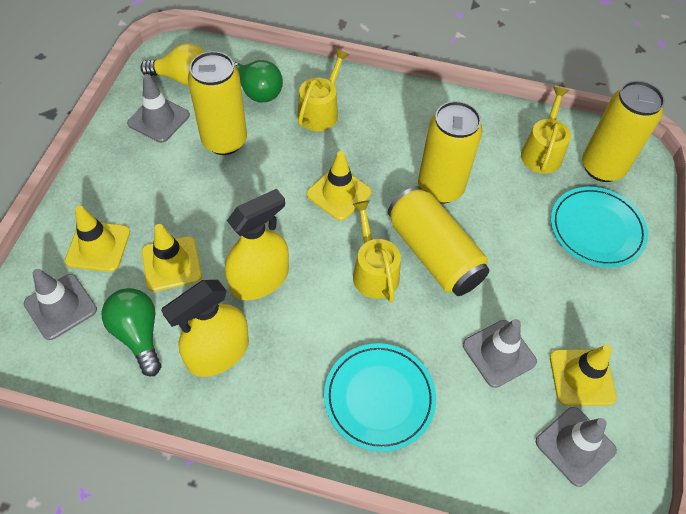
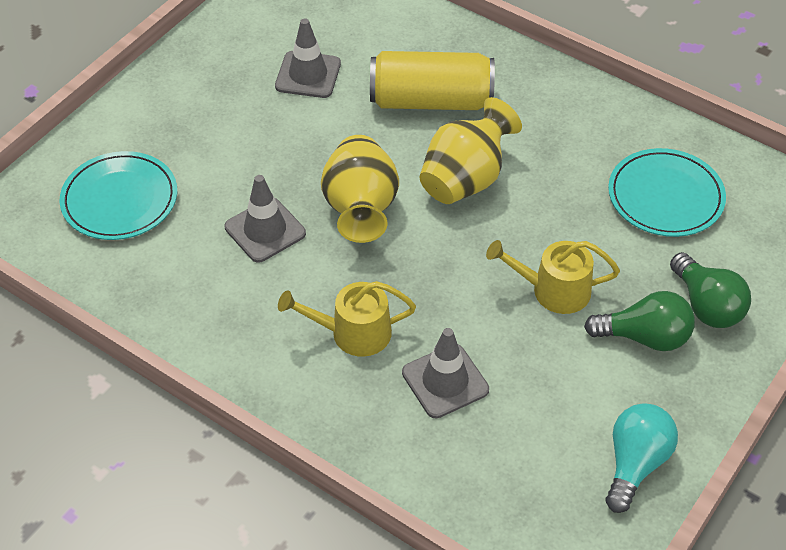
grey traffic cone: 4 -> 3
turquoise light bulb: 0 -> 1
yellow can: 4 -> 1
yellow light bulb: 1 -> 0
yellow spray bottle: 2 -> 0
yellow traffic cone: 4 -> 0
yellow vase: 0 -> 2
yellow watering can: 3 -> 2

